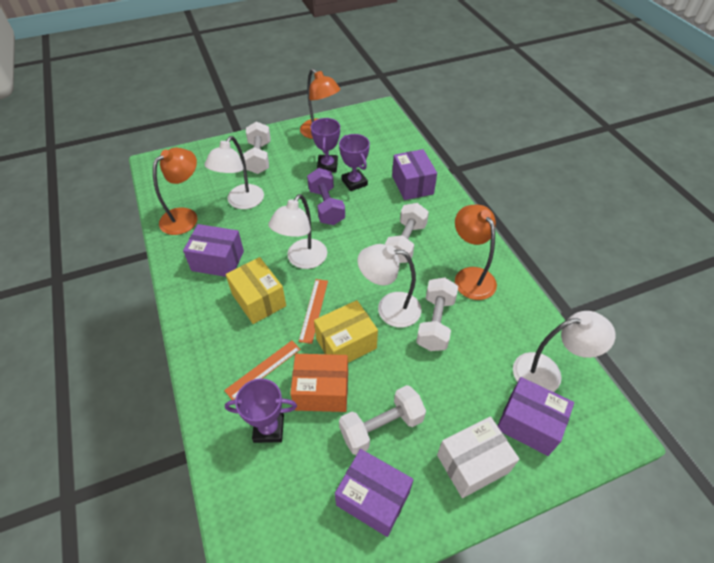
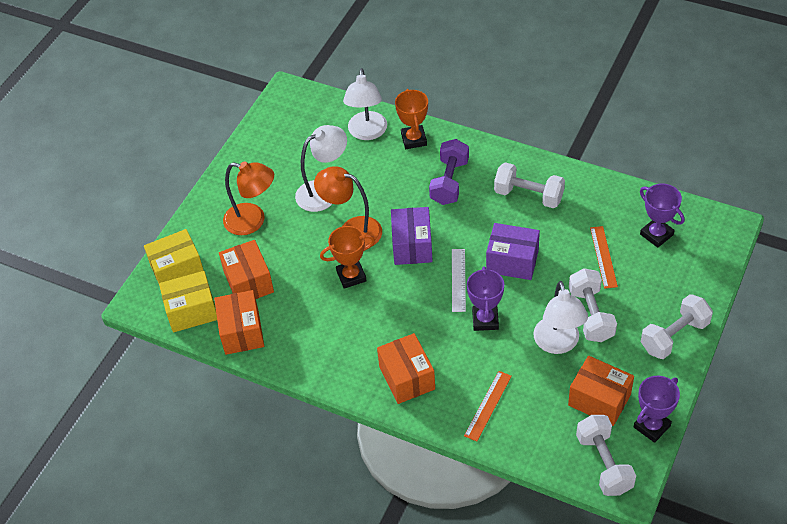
orange box: 1 -> 4
orange lamp: 3 -> 2
orange trophy: 0 -> 2
purple box: 4 -> 2
white box: 1 -> 0
white lamp: 4 -> 3
white ruler: 0 -> 1

